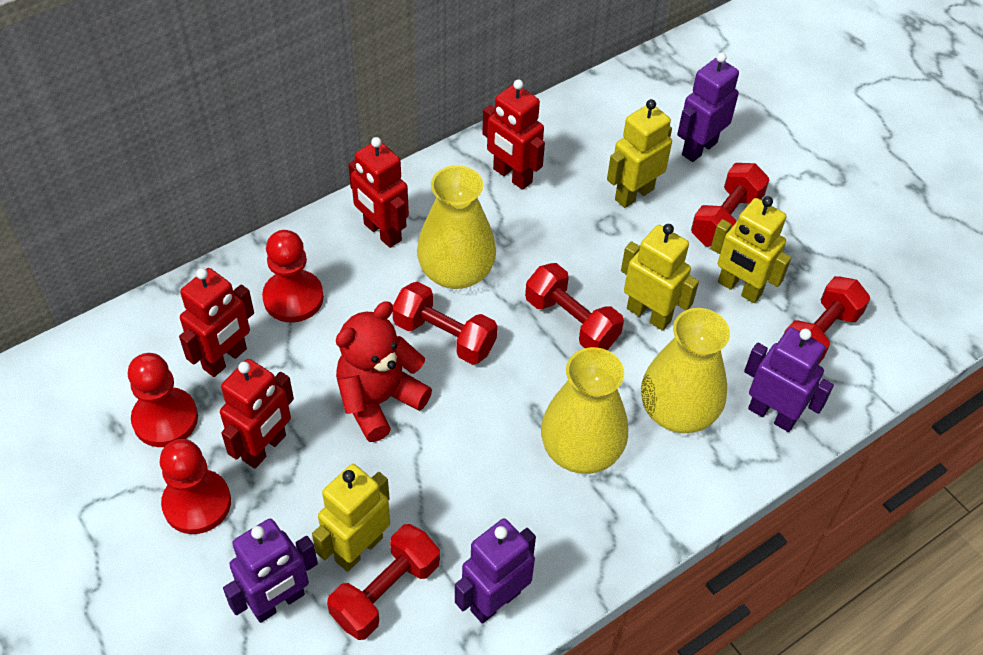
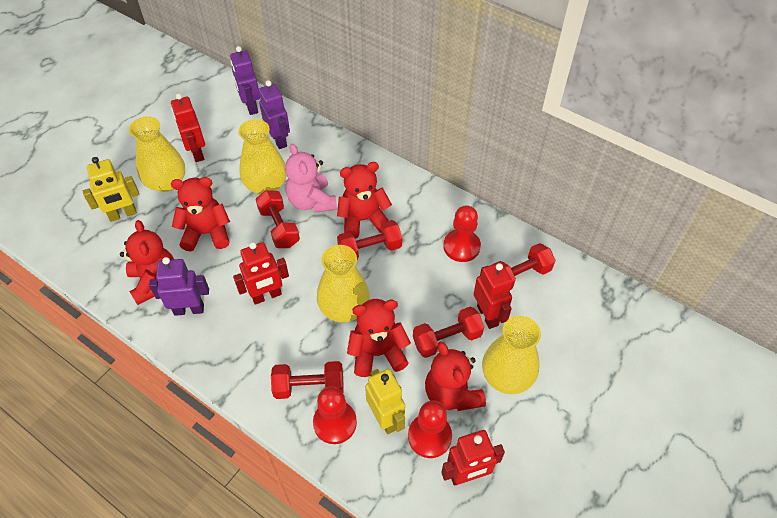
pink teddy bear: 0 -> 1
purple robot: 4 -> 3
red teddy bear: 1 -> 5
yellow robot: 4 -> 2
yellow vase: 3 -> 4

